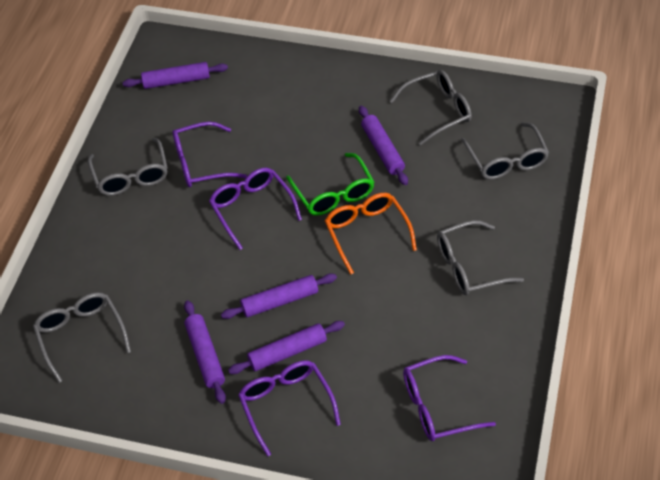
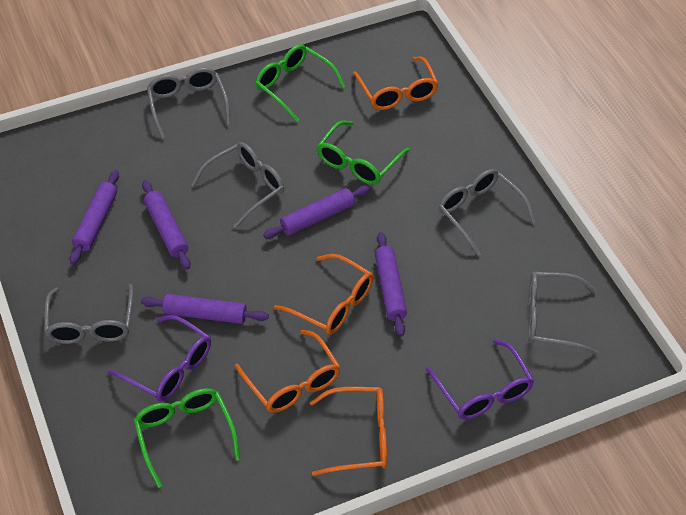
green glasses: 1 -> 3
orange glasses: 1 -> 4
purple glasses: 4 -> 2

